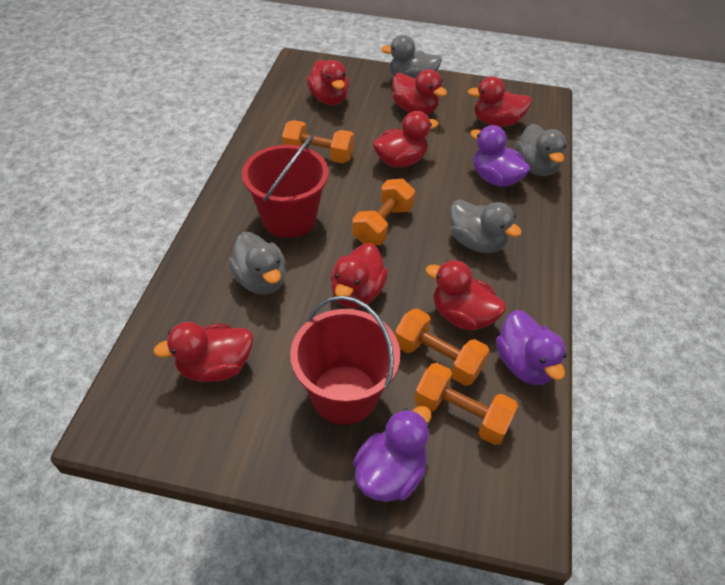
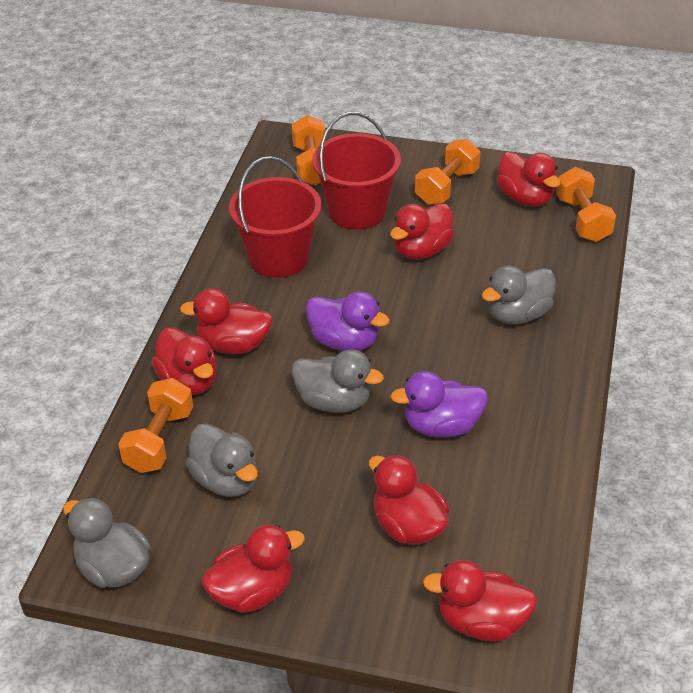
purple duck: 3 -> 2

